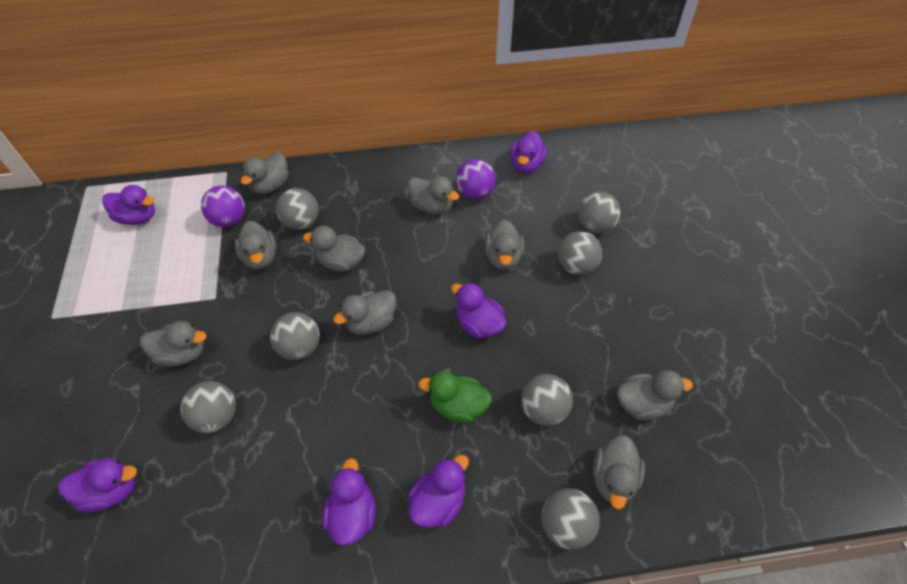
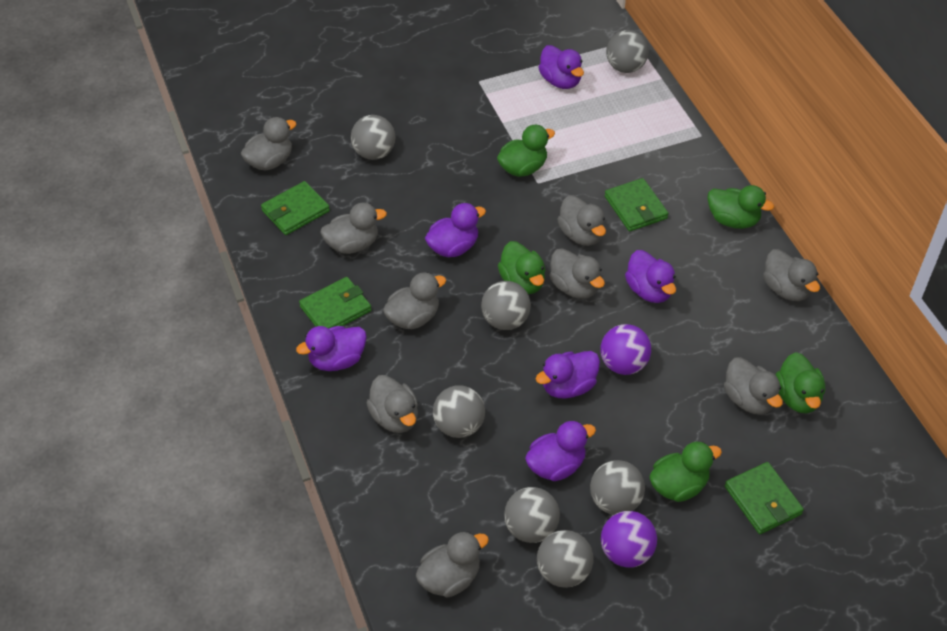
green duck: 1 -> 5
green wallet: 0 -> 4

